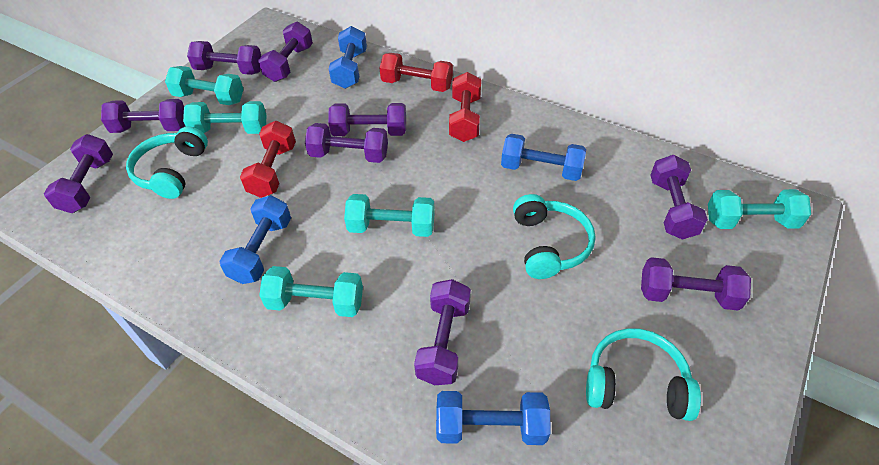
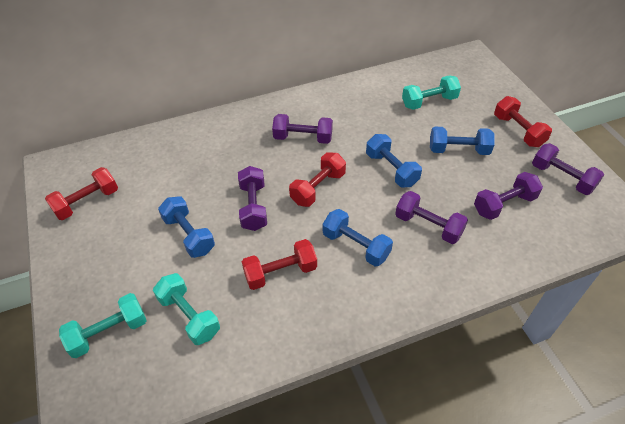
purple dumbbell: 9 -> 5
red dumbbell: 3 -> 4
turquoise dumbbell: 5 -> 3
turquoise headphones: 3 -> 0

